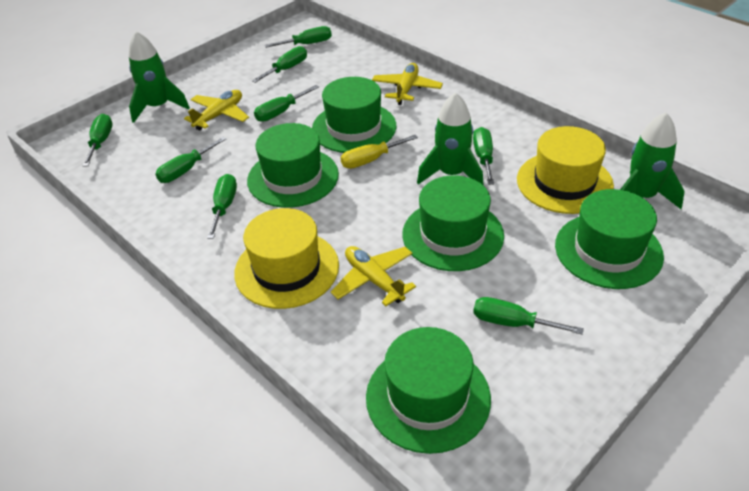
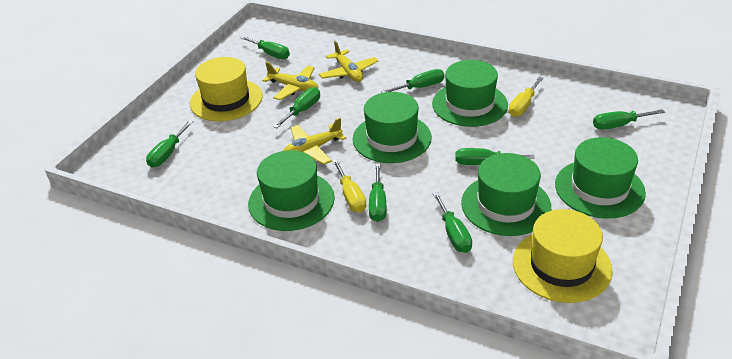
green rocket: 3 -> 0
yellow screwdriver: 1 -> 2

